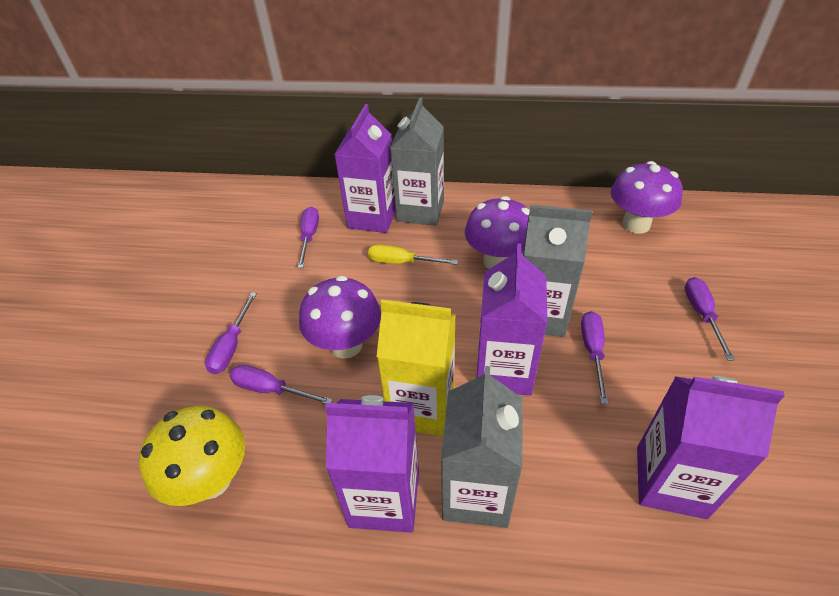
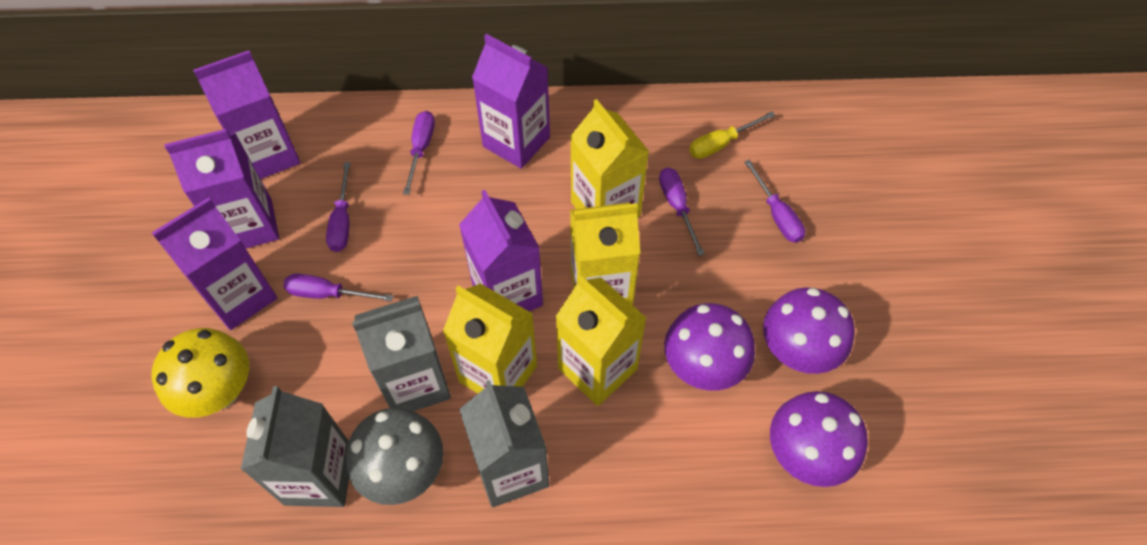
grey mushroom: 0 -> 1
purple carton: 4 -> 5
yellow carton: 1 -> 4

